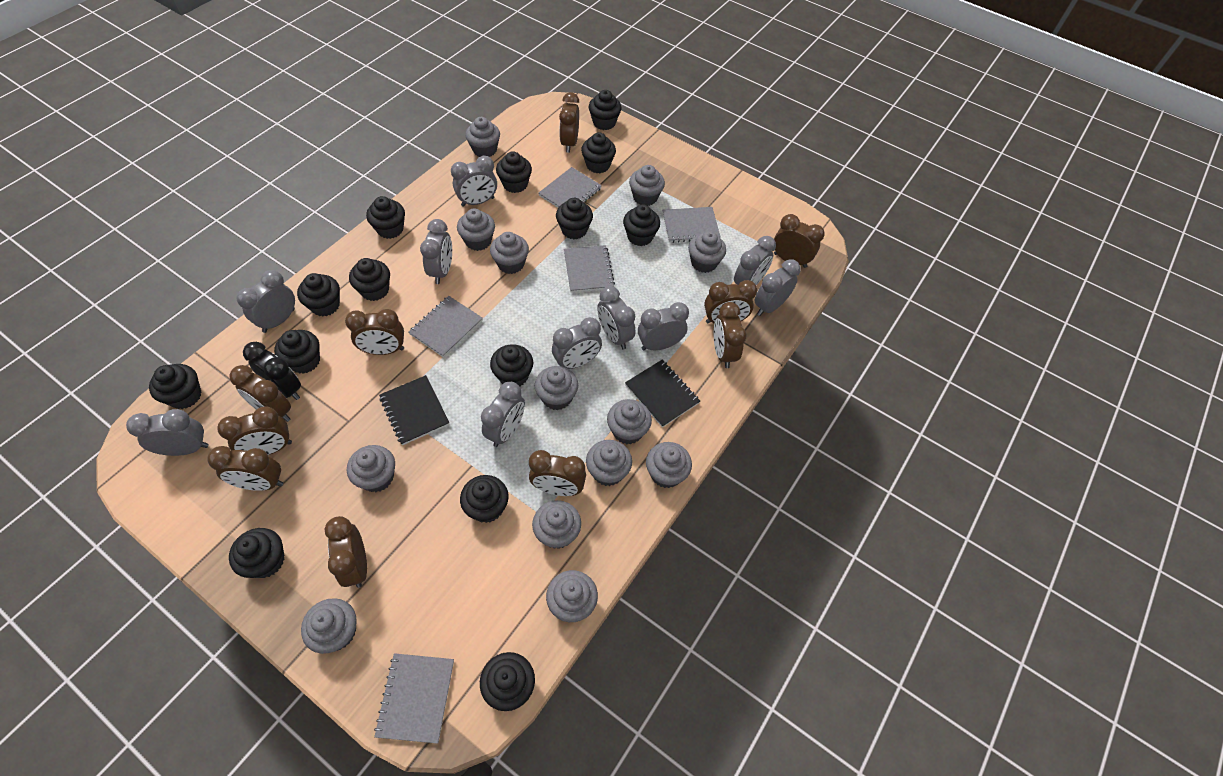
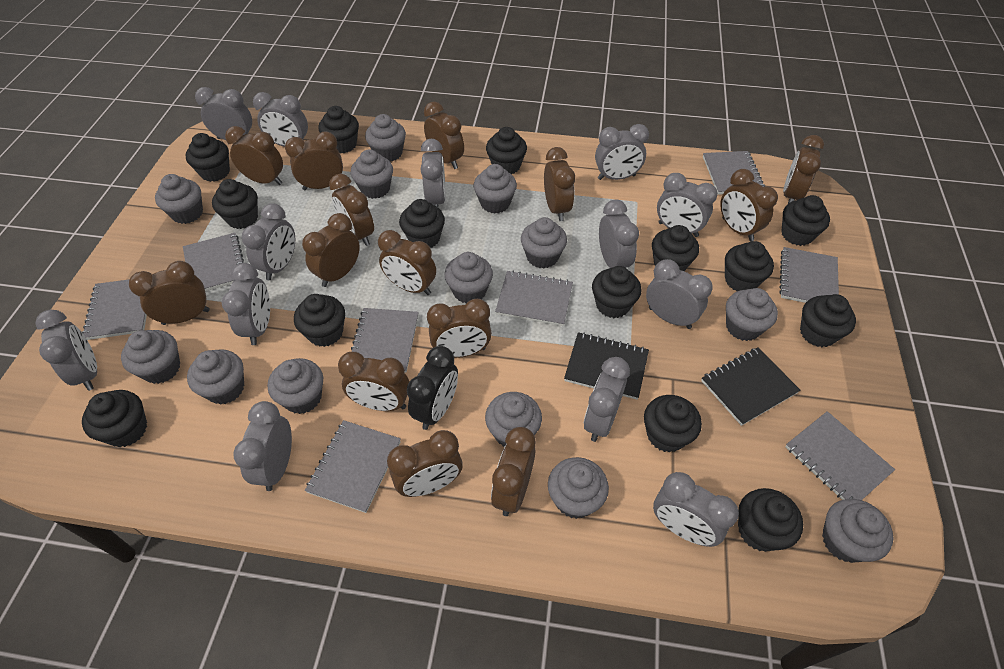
brown clock: 10 -> 14
grey clock: 10 -> 13
grey notebook: 5 -> 8

